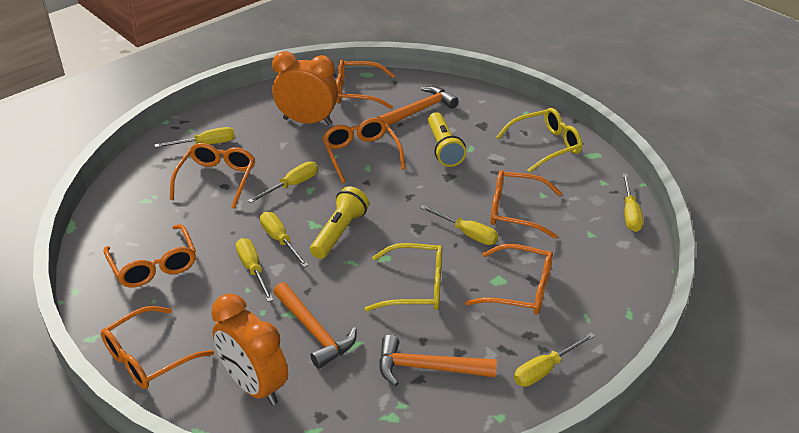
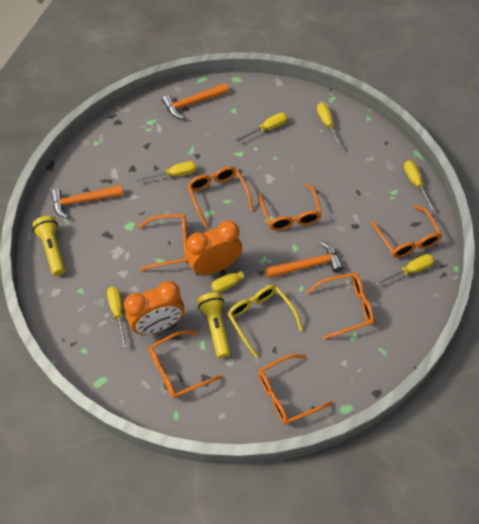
yellow glasses: 2 -> 1

